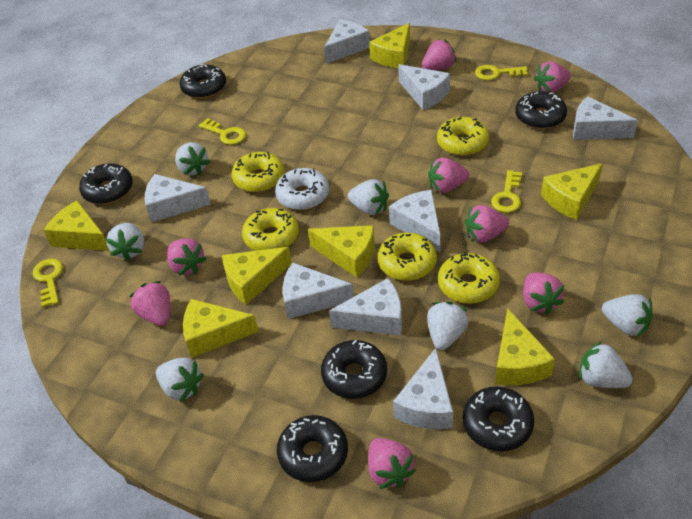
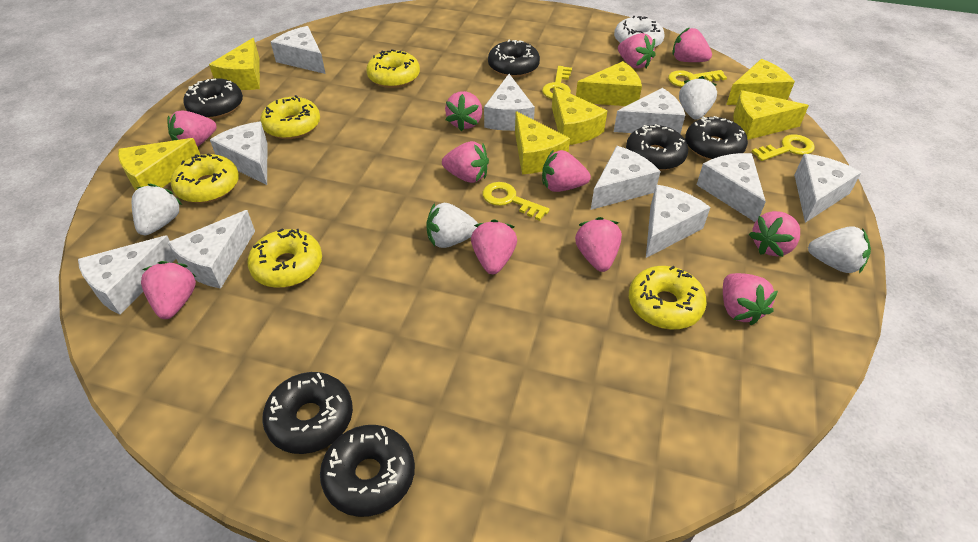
pink strawberry: 8 -> 11
white cheese: 8 -> 10
white strawberry: 7 -> 4

